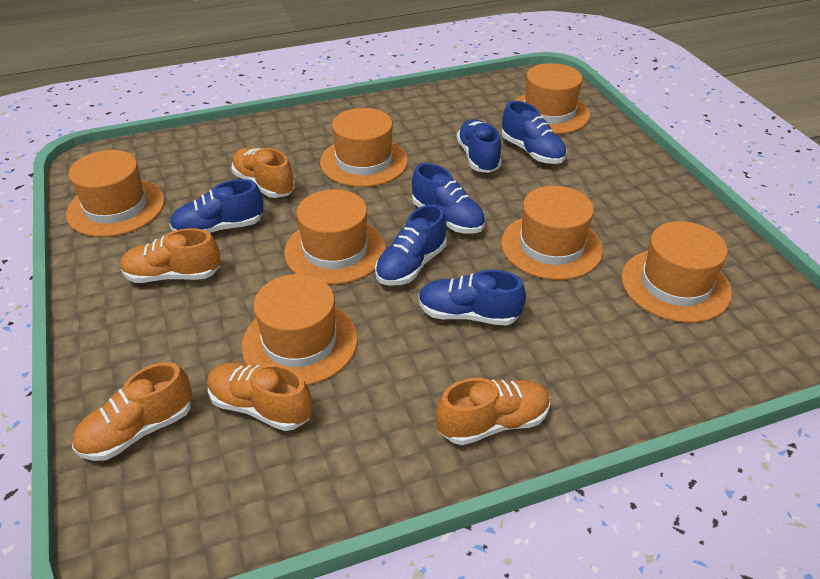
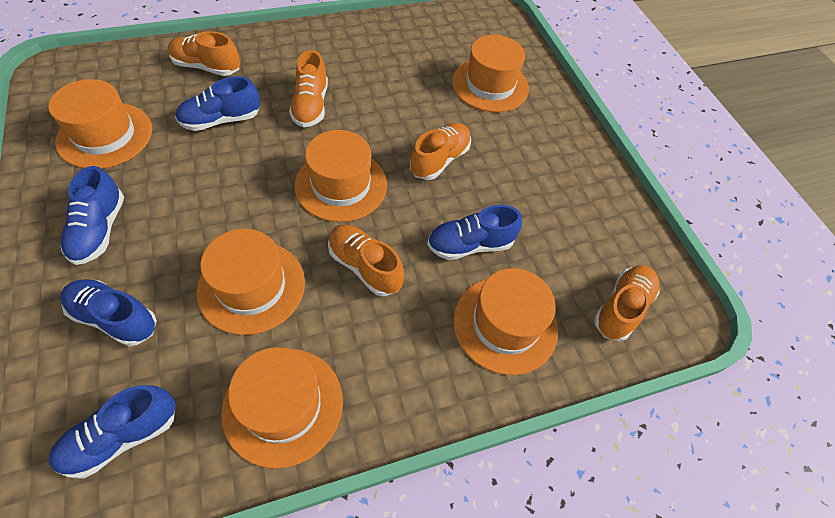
blue shoe: 6 -> 5
orange hat: 7 -> 6

